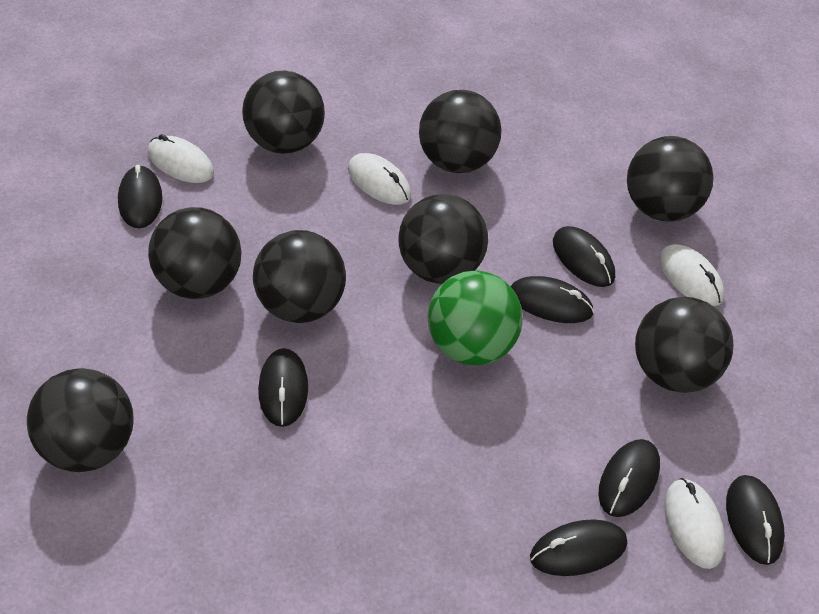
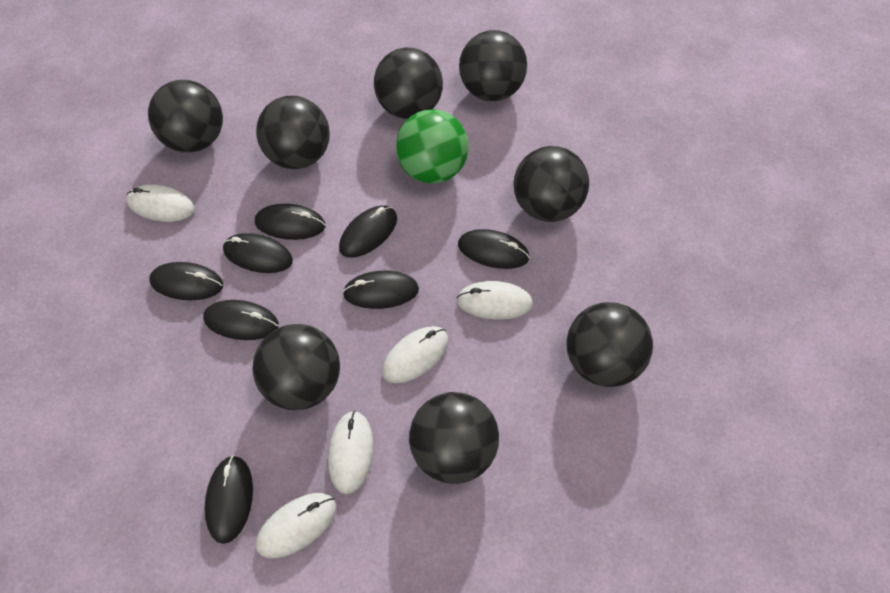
black mouse: 7 -> 8
white mouse: 4 -> 5

